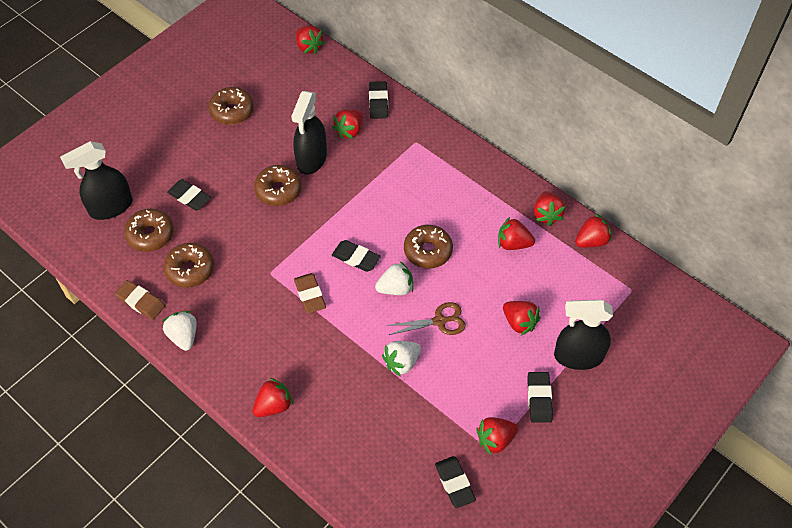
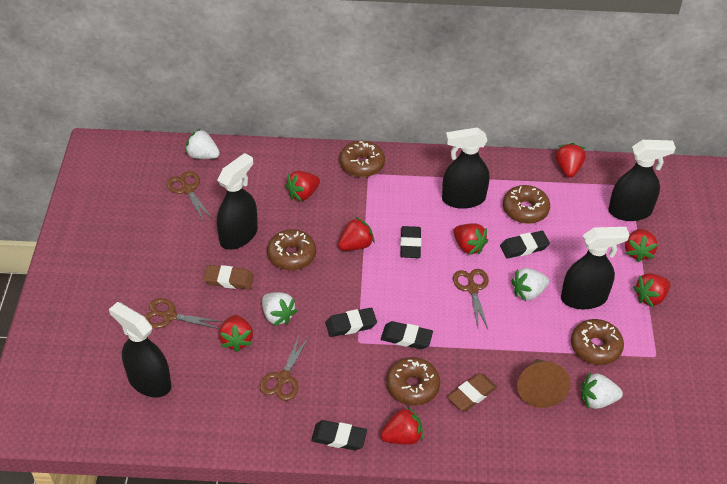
black spray bottle: 3 -> 5
brown cone: 0 -> 1
brown scissors: 1 -> 4
white strawberry: 3 -> 4

